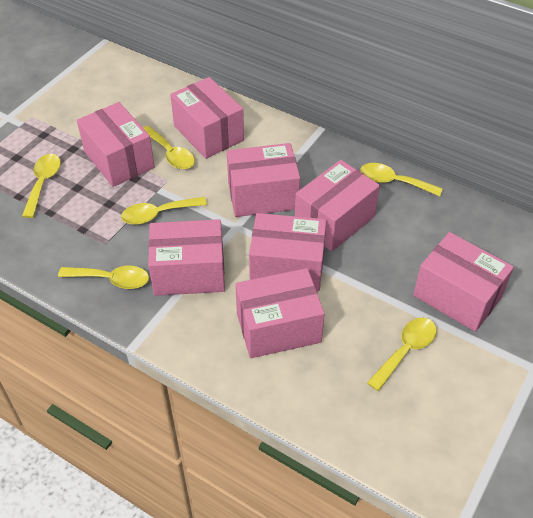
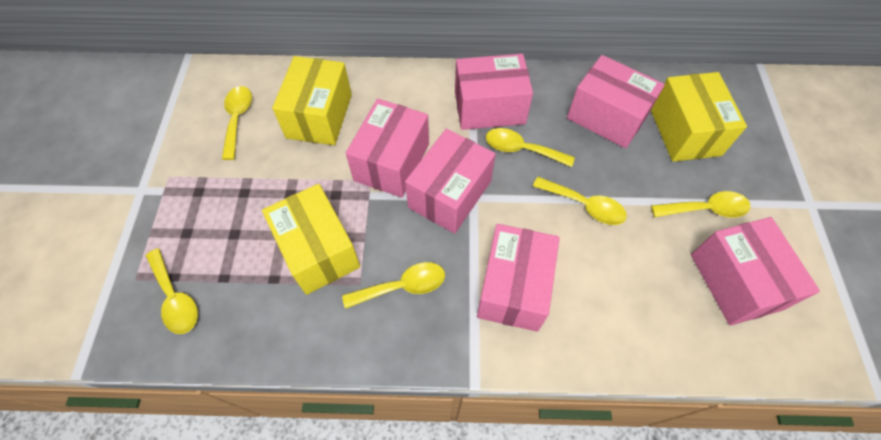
pink box: 8 -> 6
yellow box: 0 -> 3

